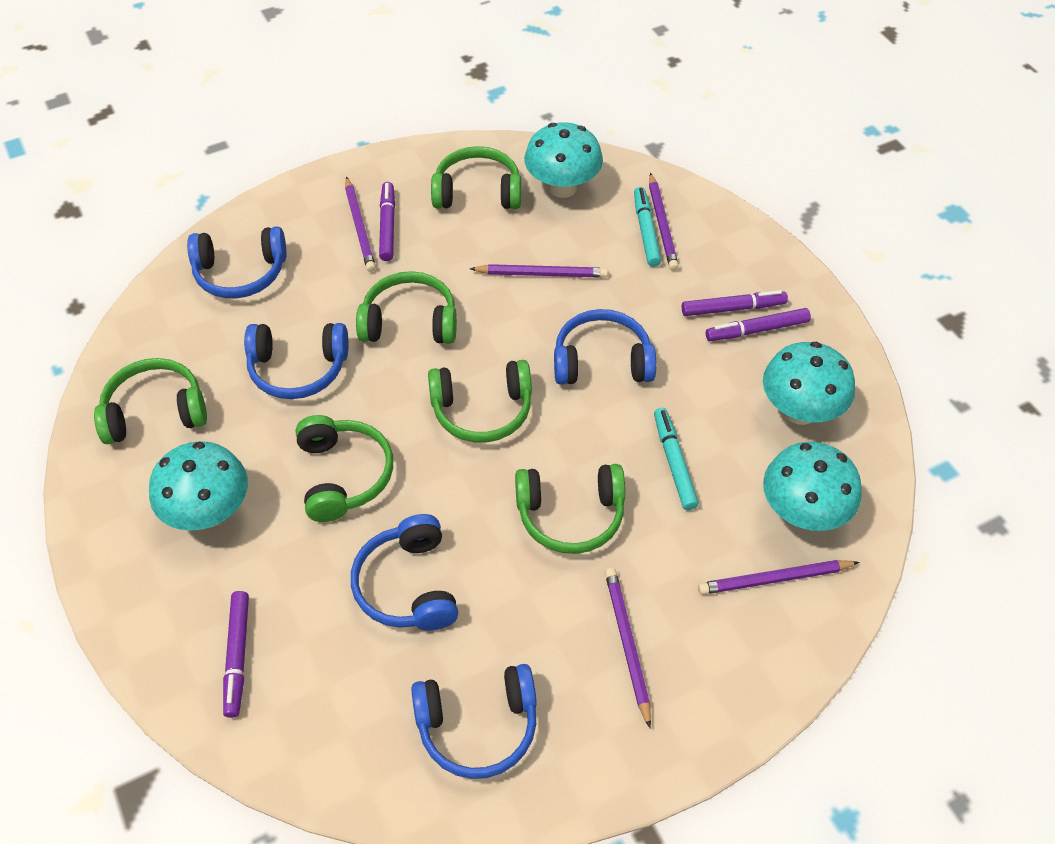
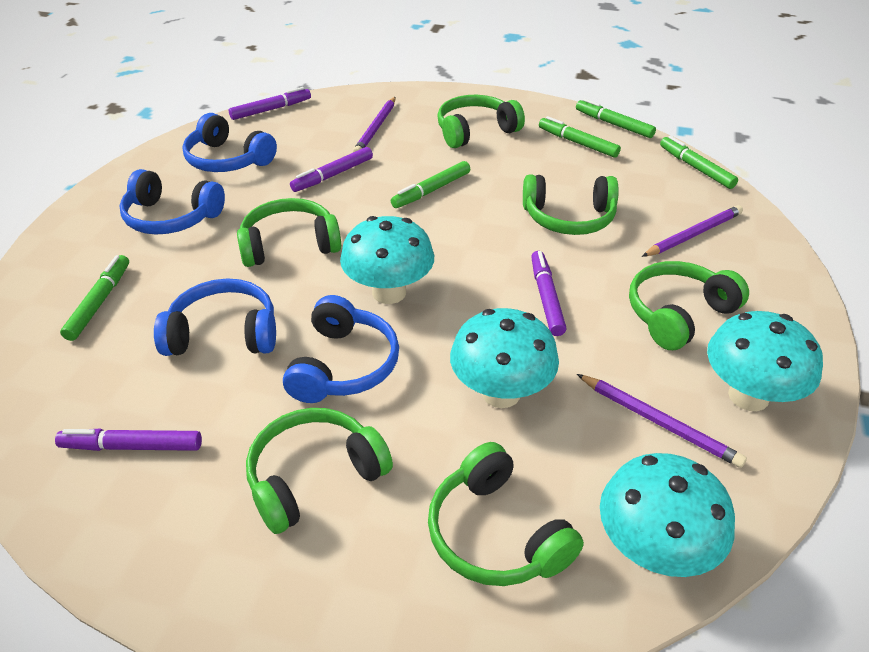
blue headphones: 5 -> 4
green marker: 0 -> 5
purple pencil: 5 -> 3
turquoise marker: 2 -> 0

